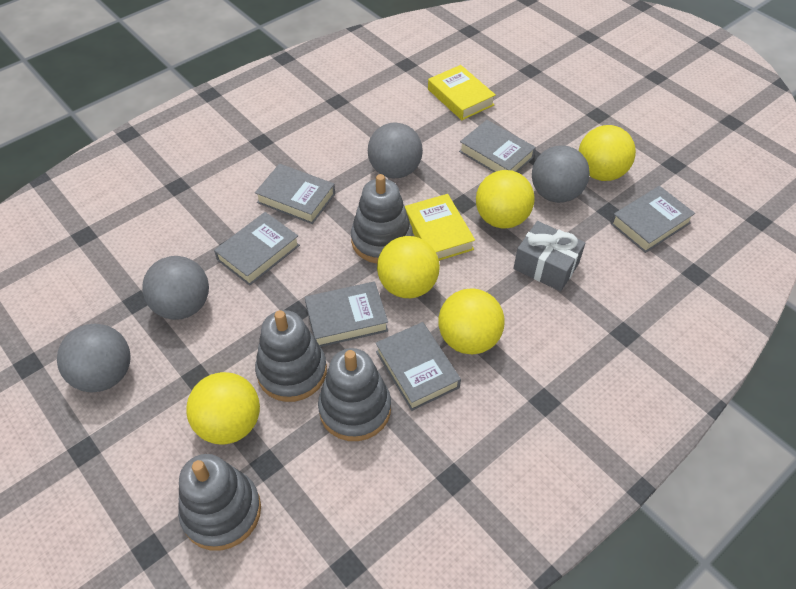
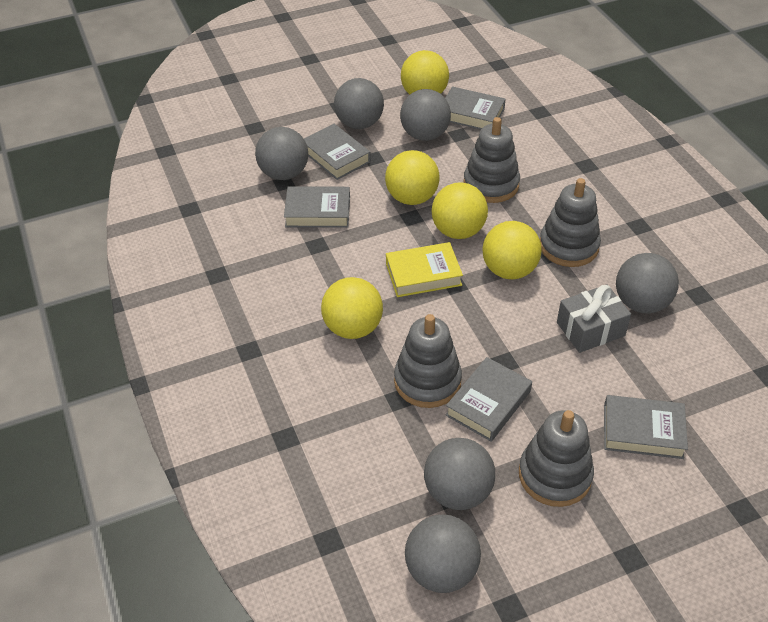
grey ball: 4 -> 6
grey book: 6 -> 5
yellow book: 2 -> 1

